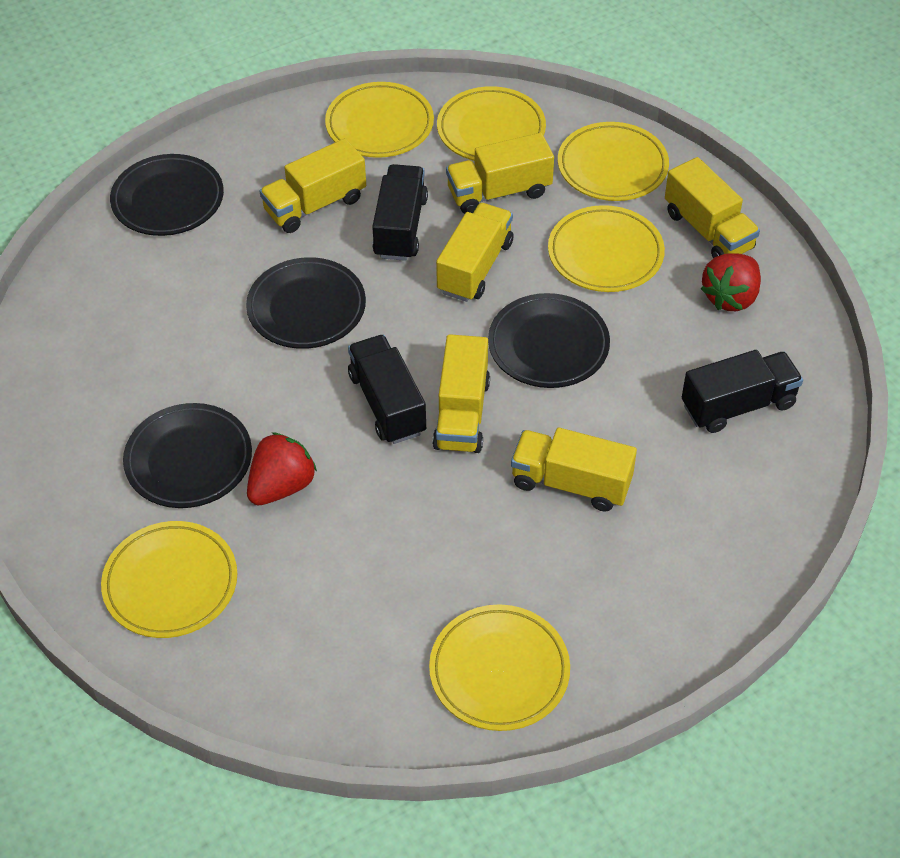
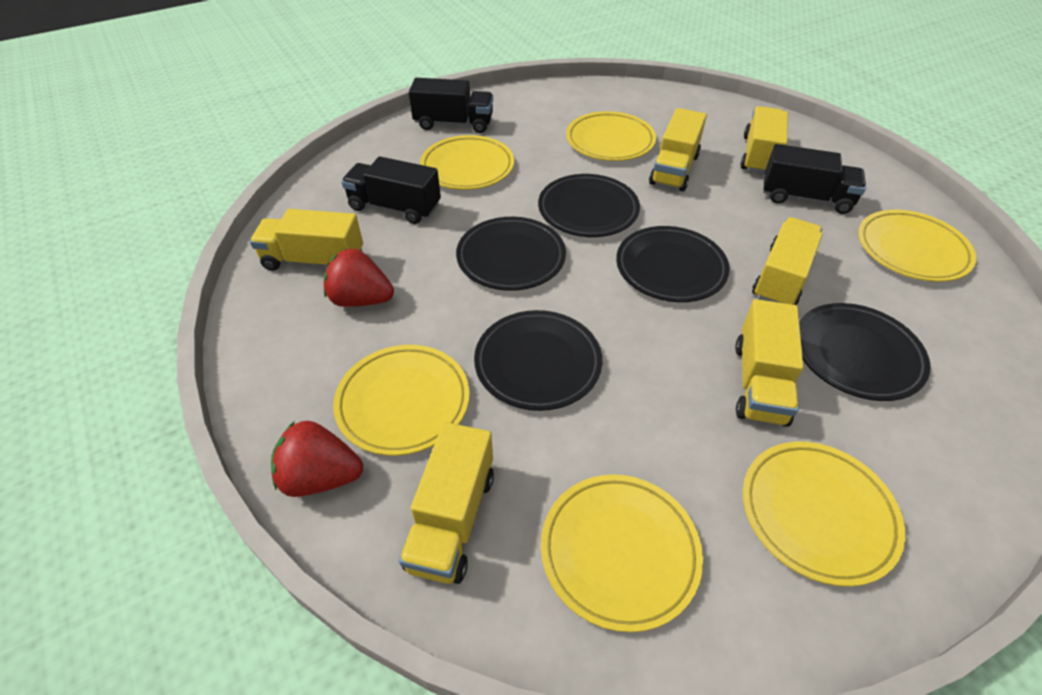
black plate: 4 -> 5

